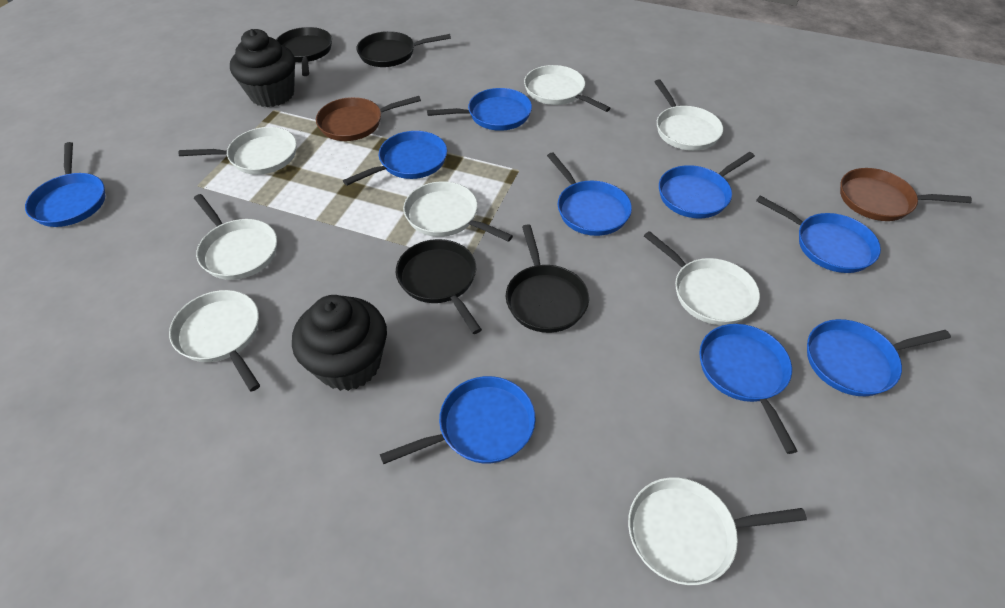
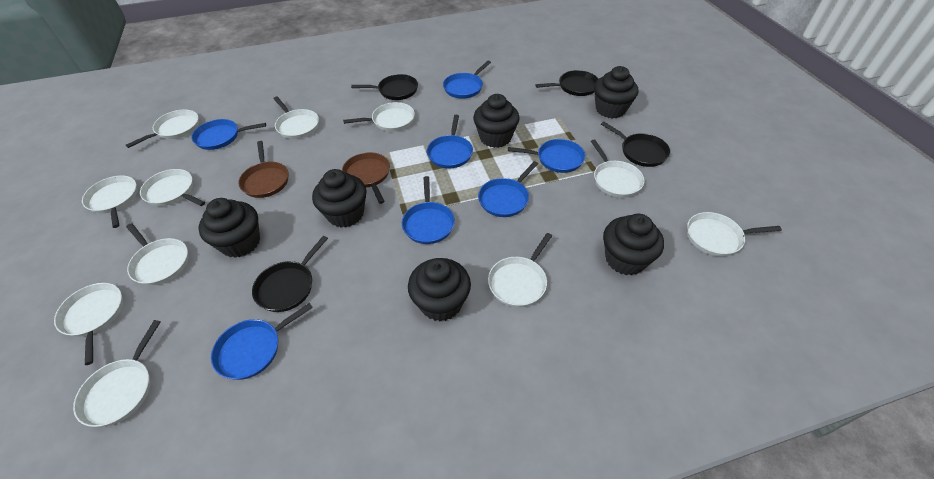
black cupcake: 2 -> 6
blue pan: 9 -> 7
white pan: 8 -> 11

